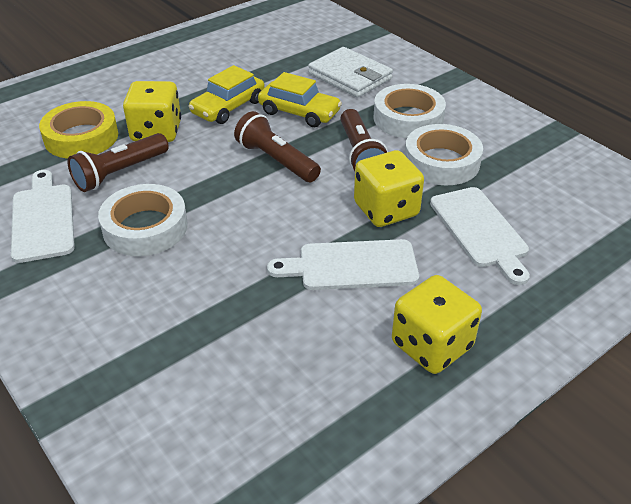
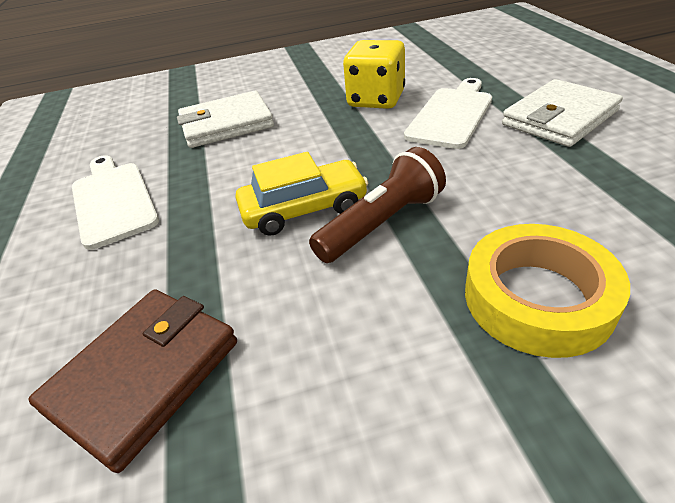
brown flashlight: 3 -> 1
brown wallet: 0 -> 1
white cutting board: 3 -> 2
white tape: 3 -> 0
white wallet: 1 -> 2
yellow car: 2 -> 1
yellow dice: 3 -> 1

